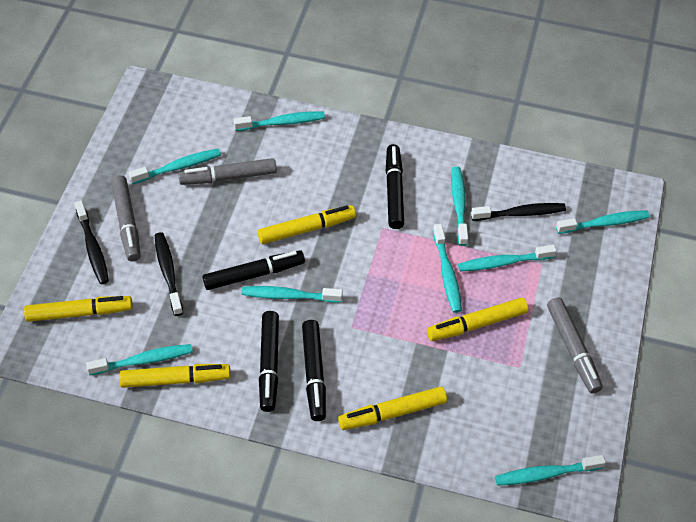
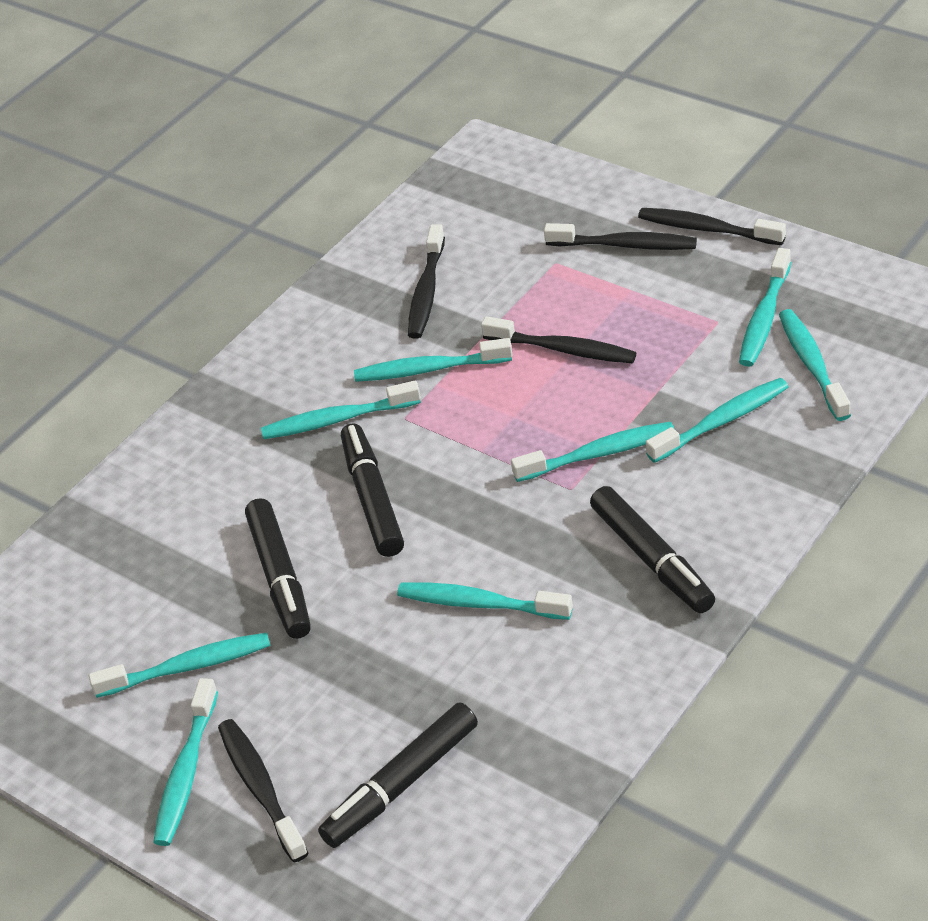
black toothbrush: 3 -> 5
grey marker: 3 -> 0
yellow marker: 5 -> 0

